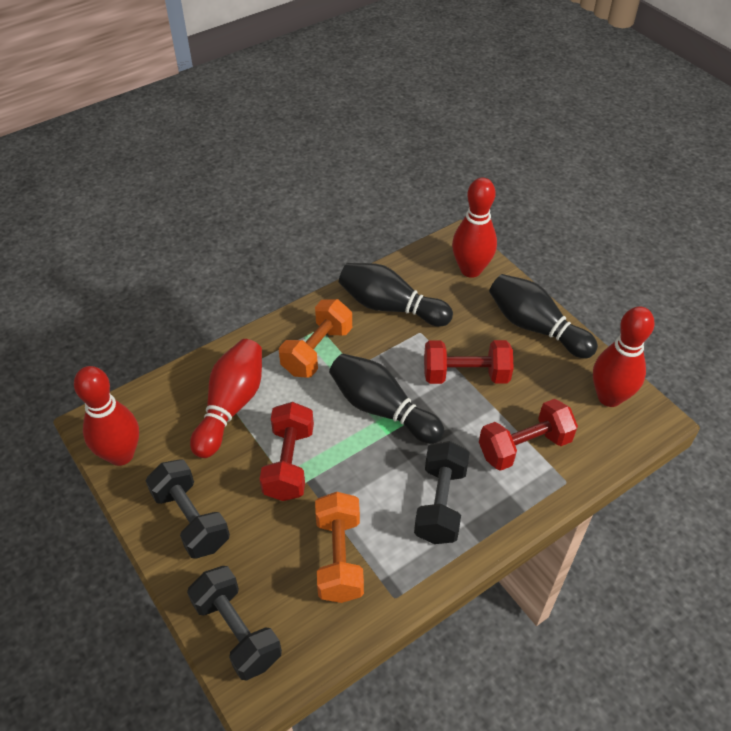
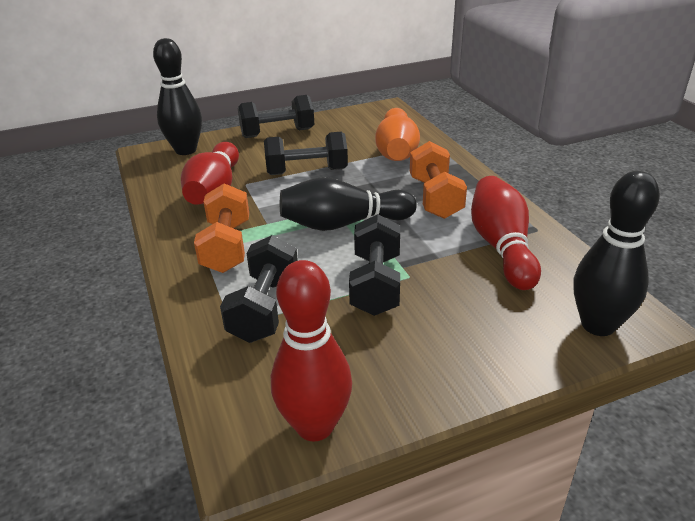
black dumbbell: 3 -> 4
orange bowling pin: 0 -> 1
red bowling pin: 4 -> 3
red dumbbell: 3 -> 0

